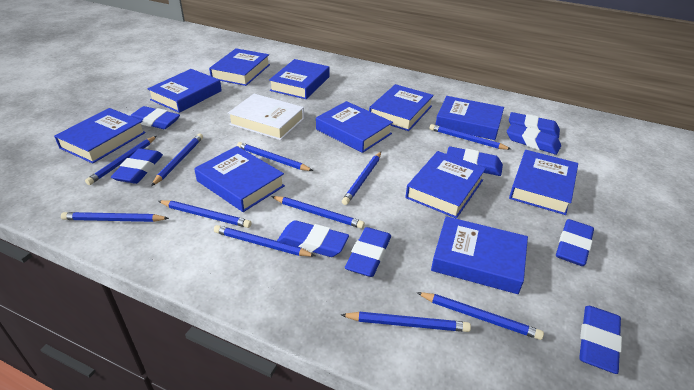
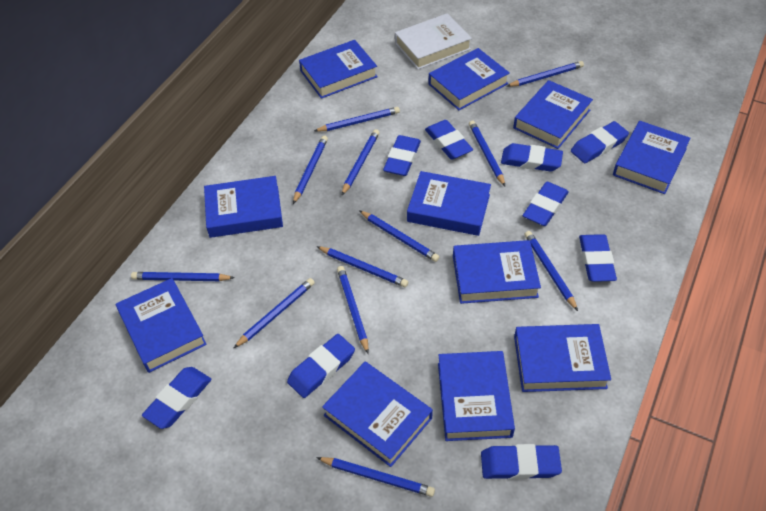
blue pencil: 11 -> 12

